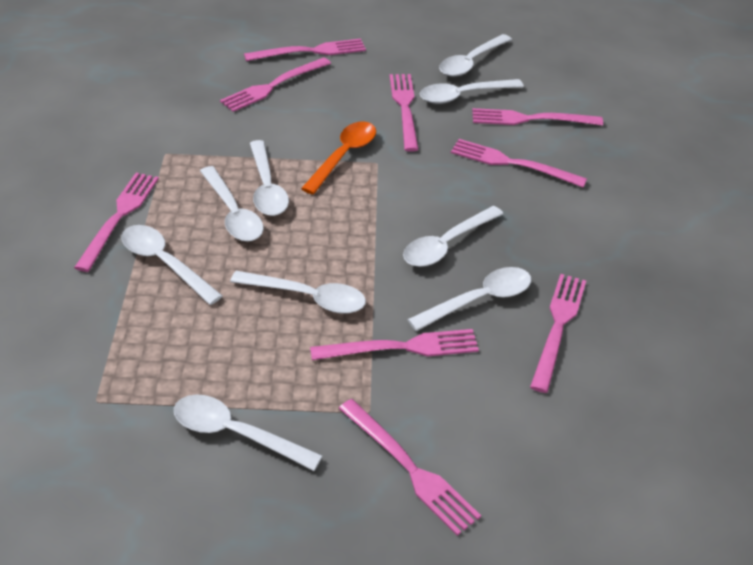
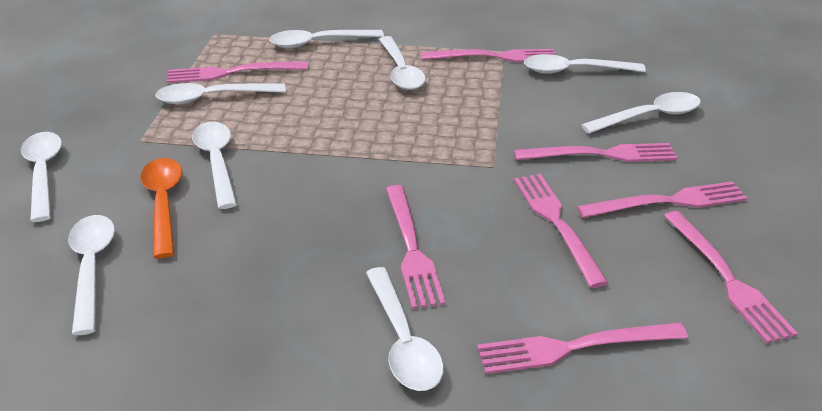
pink fork: 9 -> 8

